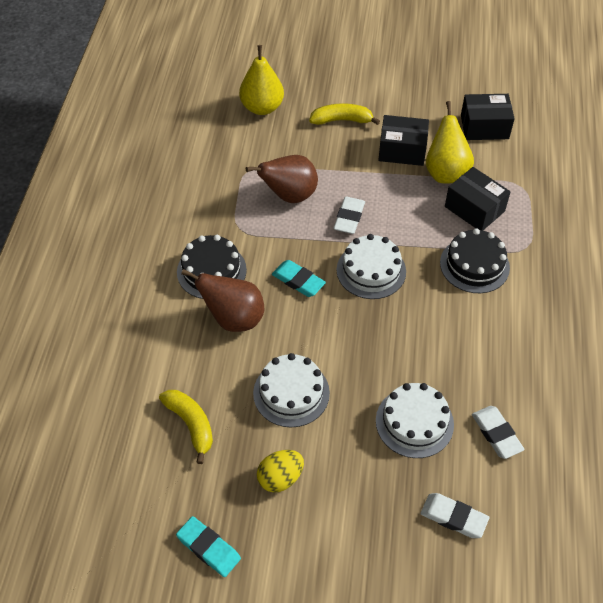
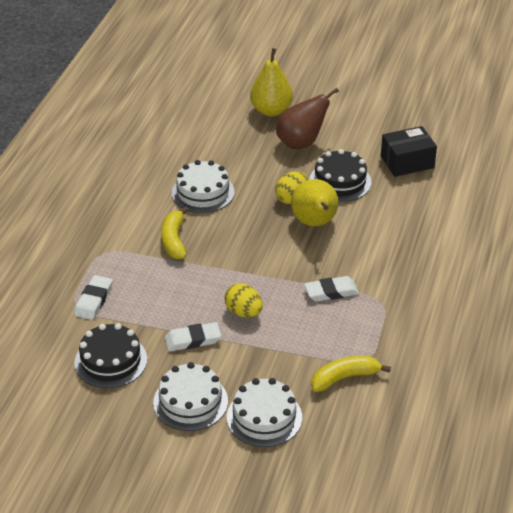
black box: 3 -> 1
brown pear: 2 -> 1
turquoise eraser: 2 -> 0
yellow egg: 1 -> 2

